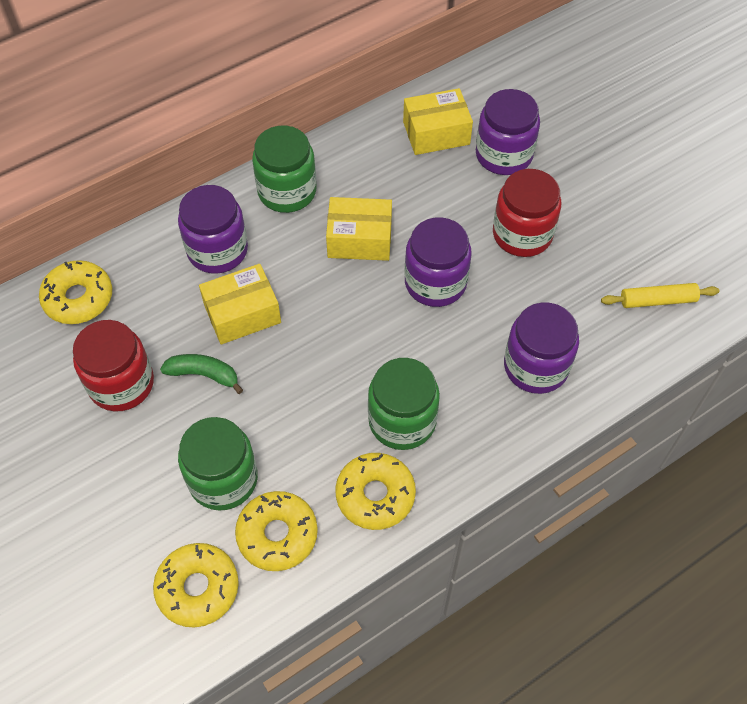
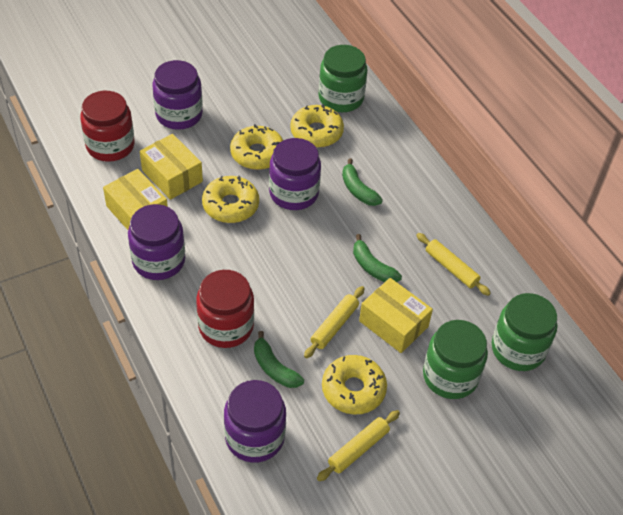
green banana: 1 -> 3
yellow rolling pin: 1 -> 3

